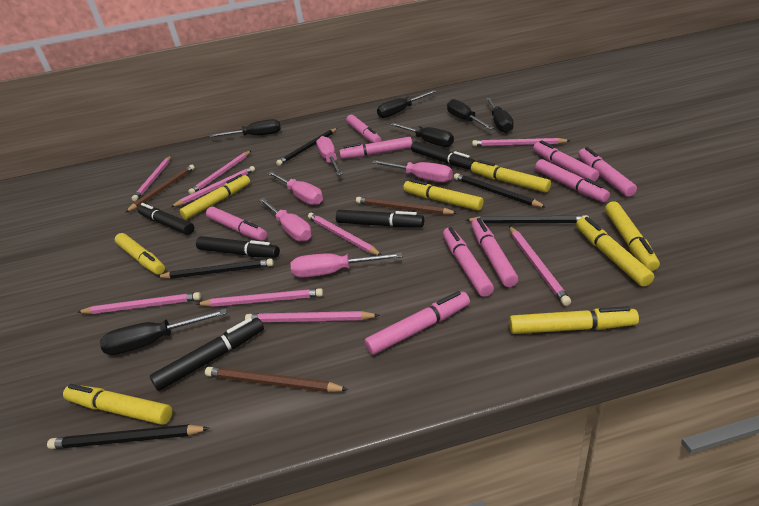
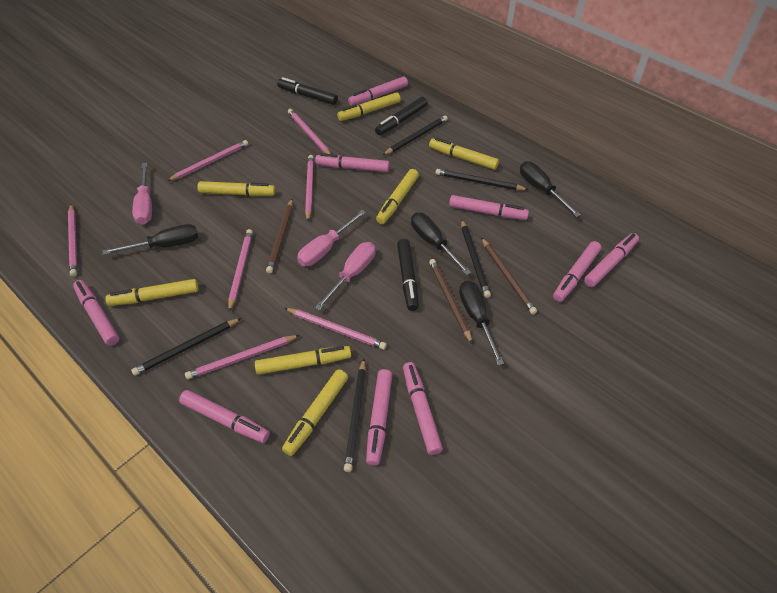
black marker: 5 -> 3
black screwdriver: 6 -> 4
pink pencil: 9 -> 7
pink screwdriver: 5 -> 3
yellow marker: 8 -> 7

